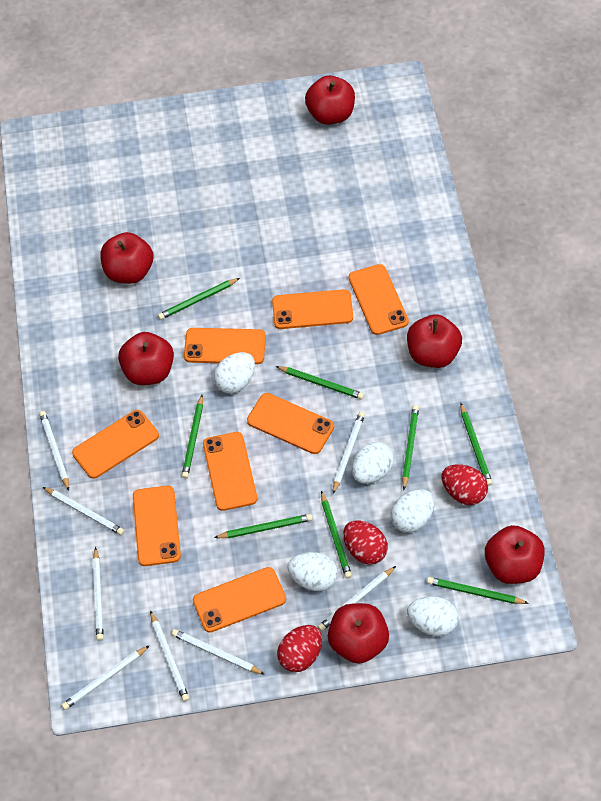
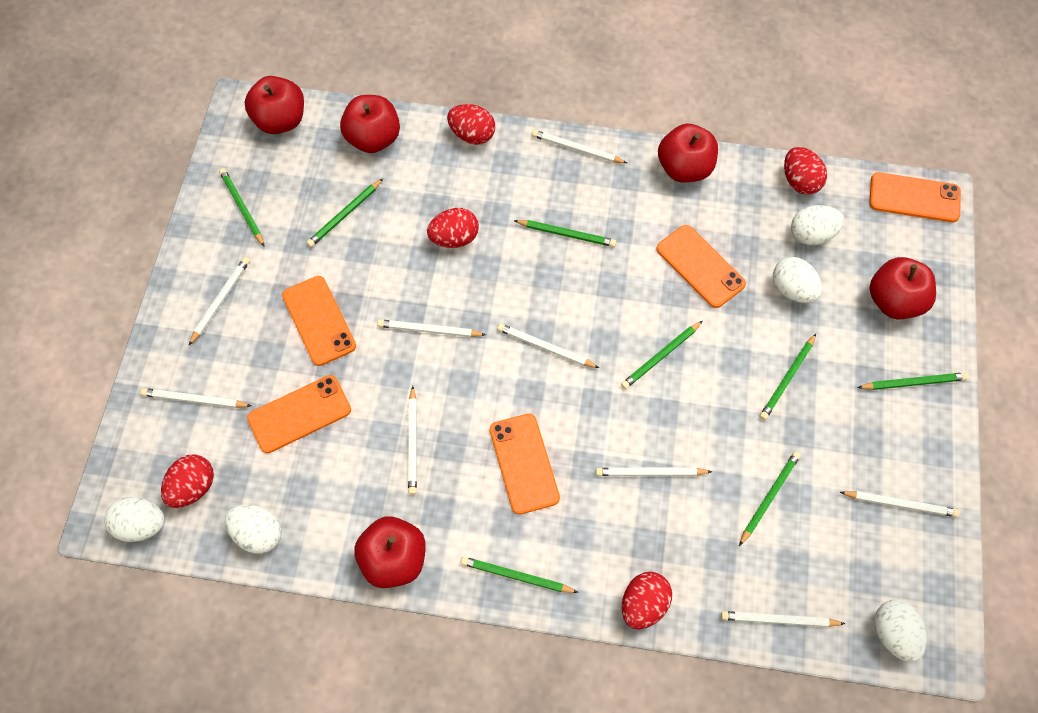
orange phone: 8 -> 5
red apple: 6 -> 5
red egg: 3 -> 5
white pencil: 8 -> 9

